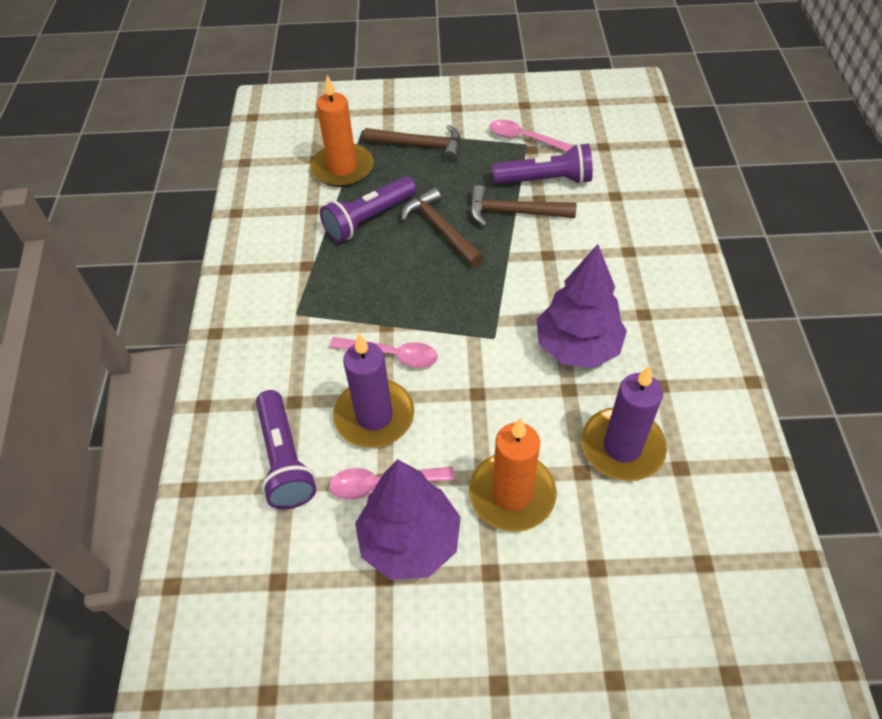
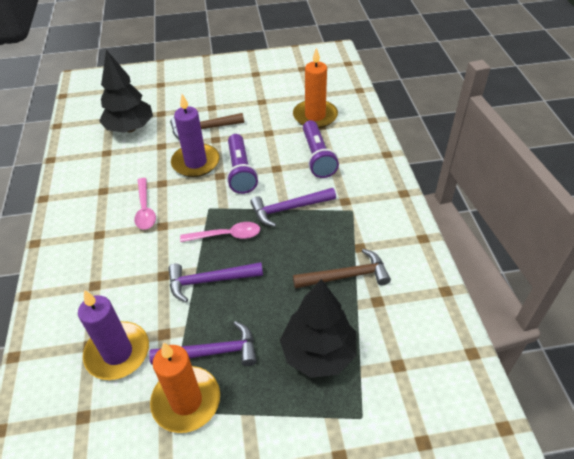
black tree: 0 -> 2
brown hammer: 3 -> 2
pink spoon: 3 -> 2
purple flashlight: 3 -> 2
purple hammer: 0 -> 3
purple tree: 2 -> 0

